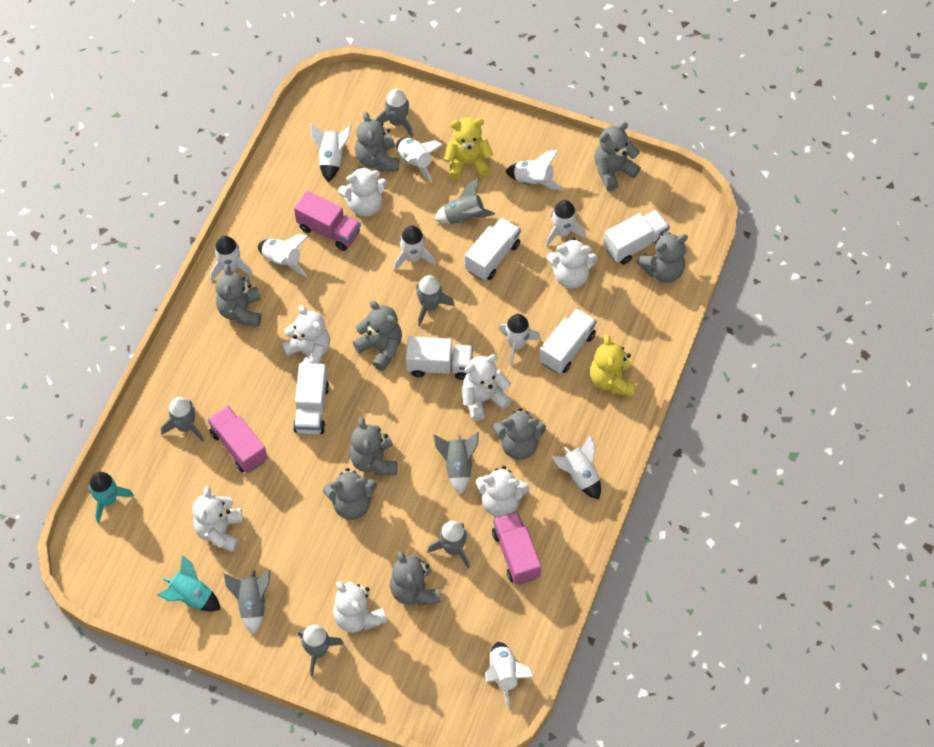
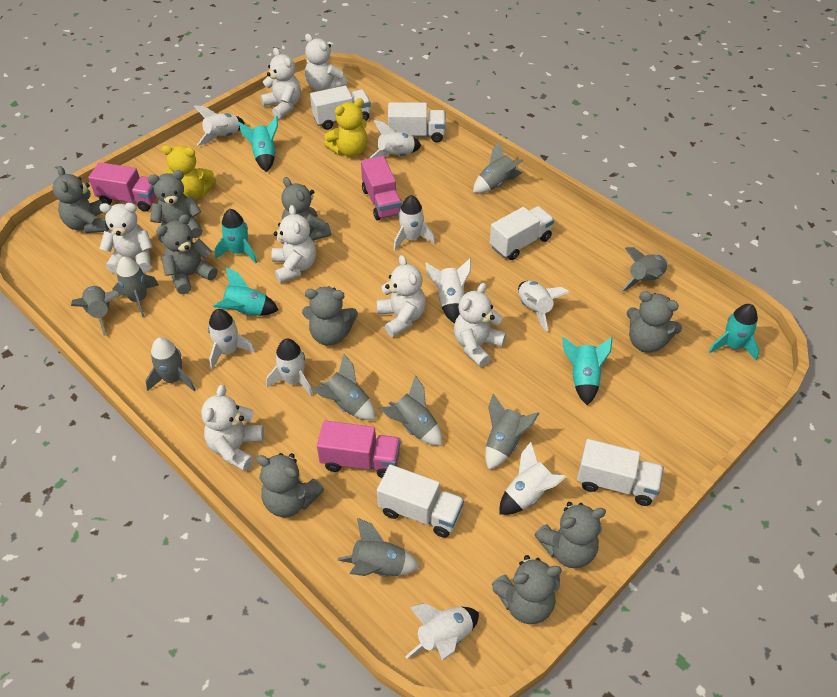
grey rocket: 8 -> 9
turquoise rocket: 2 -> 5
white rocket: 10 -> 9

